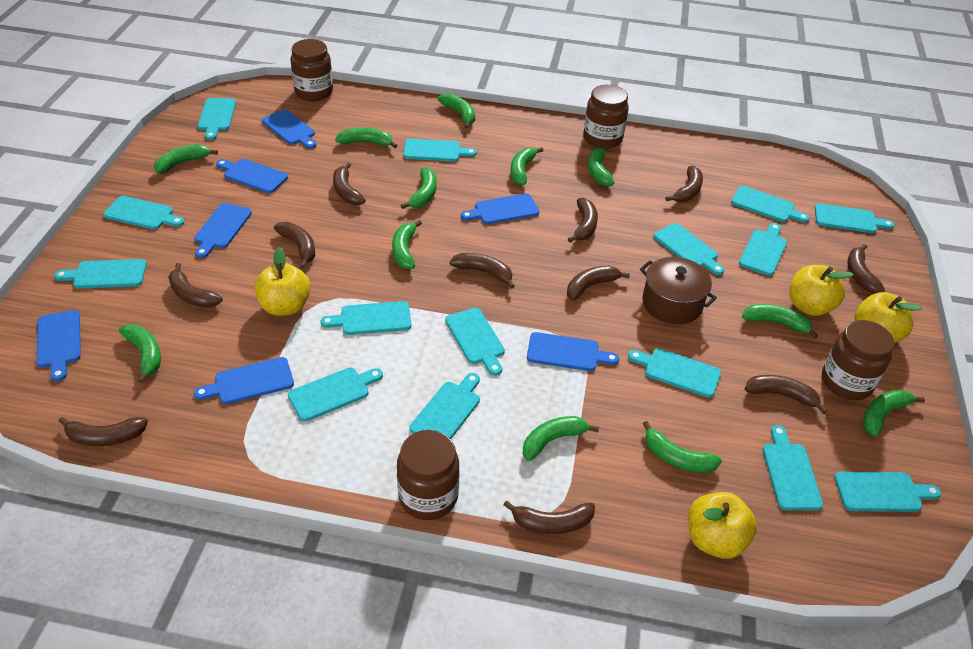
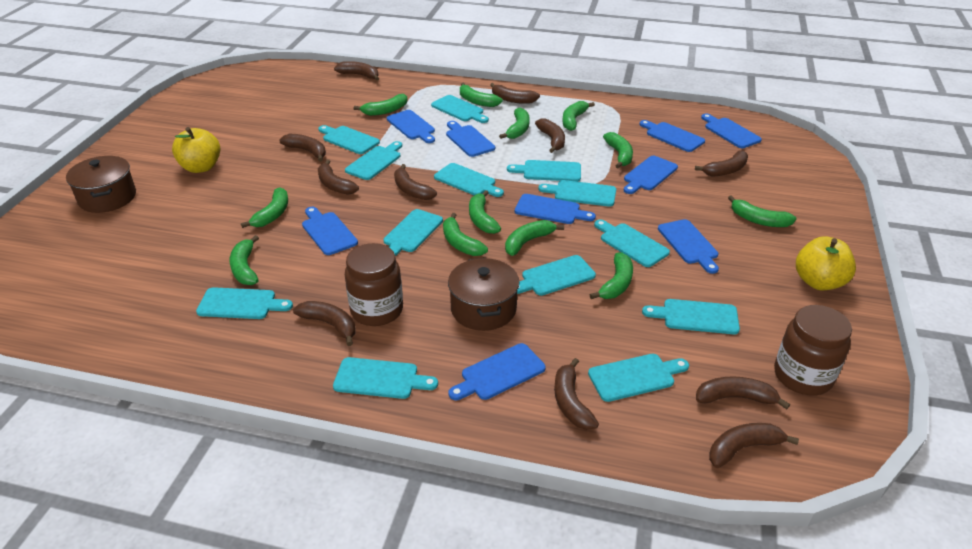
blue cutting board: 7 -> 9
brown jar: 4 -> 2
brown pot: 1 -> 2
turquoise cutting board: 15 -> 13
yellow apple: 4 -> 2

